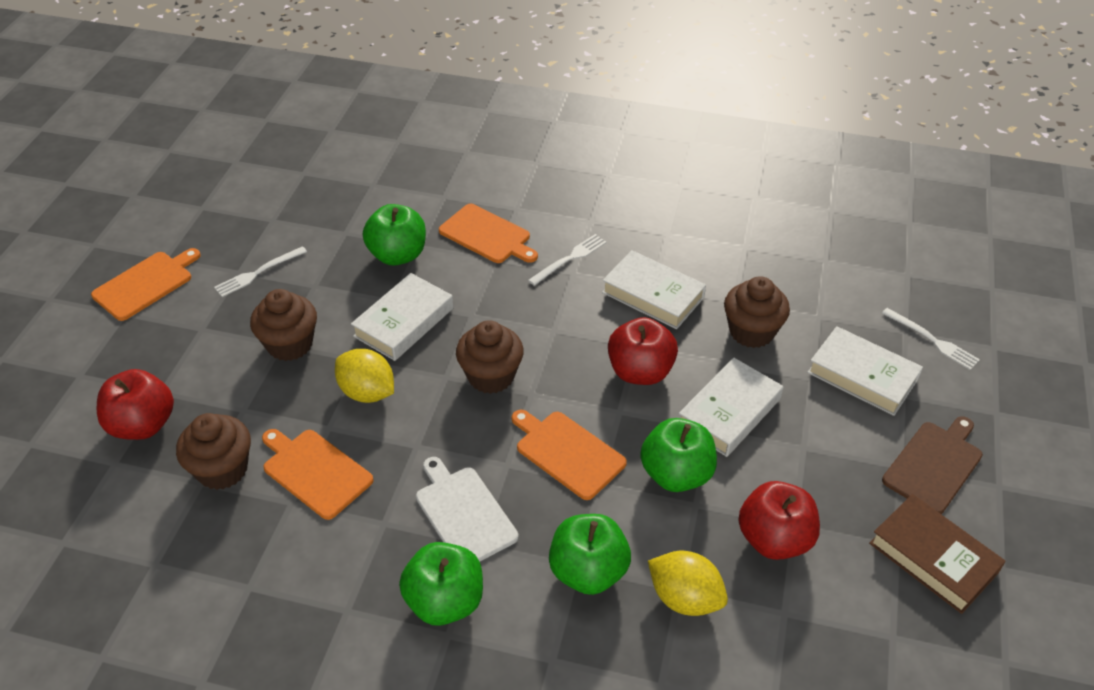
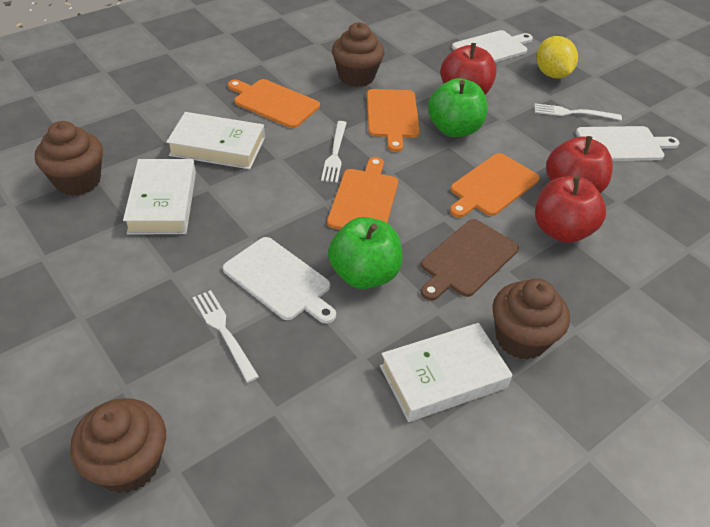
brown book: 1 -> 0
green apple: 4 -> 2
white book: 4 -> 3
white cutting board: 1 -> 3
yellow lemon: 2 -> 1

